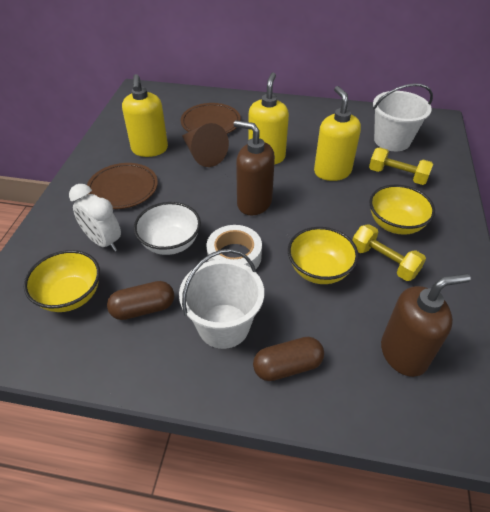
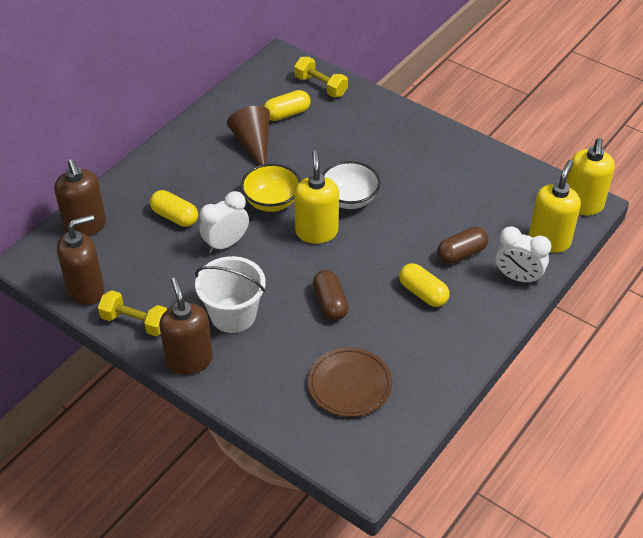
brown plate: 2 -> 1
brown soap dispenser: 2 -> 3
white bucket: 2 -> 1
white clock: 1 -> 2
white tape: 1 -> 0
yellow bowl: 3 -> 1
yellow capsule: 0 -> 3

